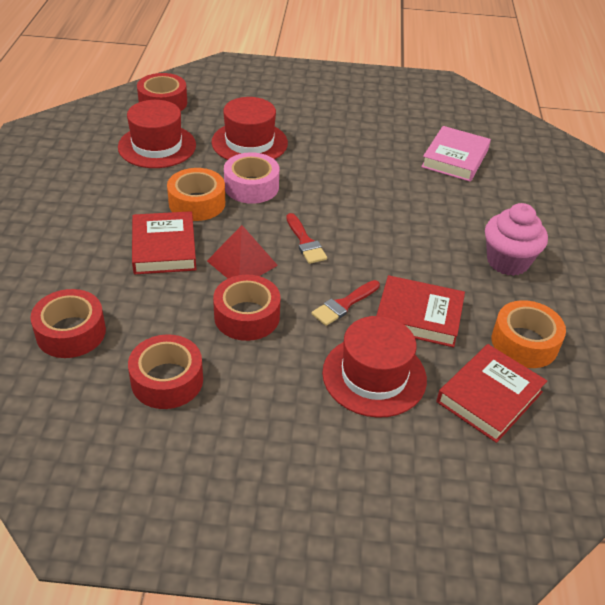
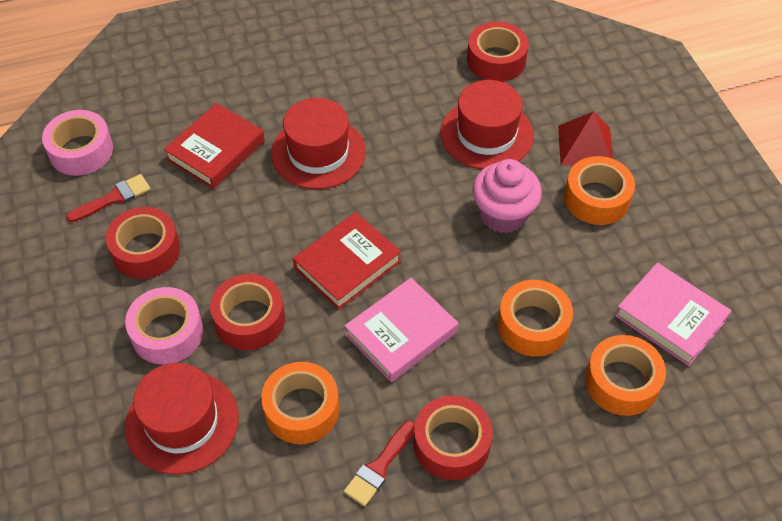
orange tape: 2 -> 4
pink book: 1 -> 2
pink tape: 1 -> 2
red book: 3 -> 2

